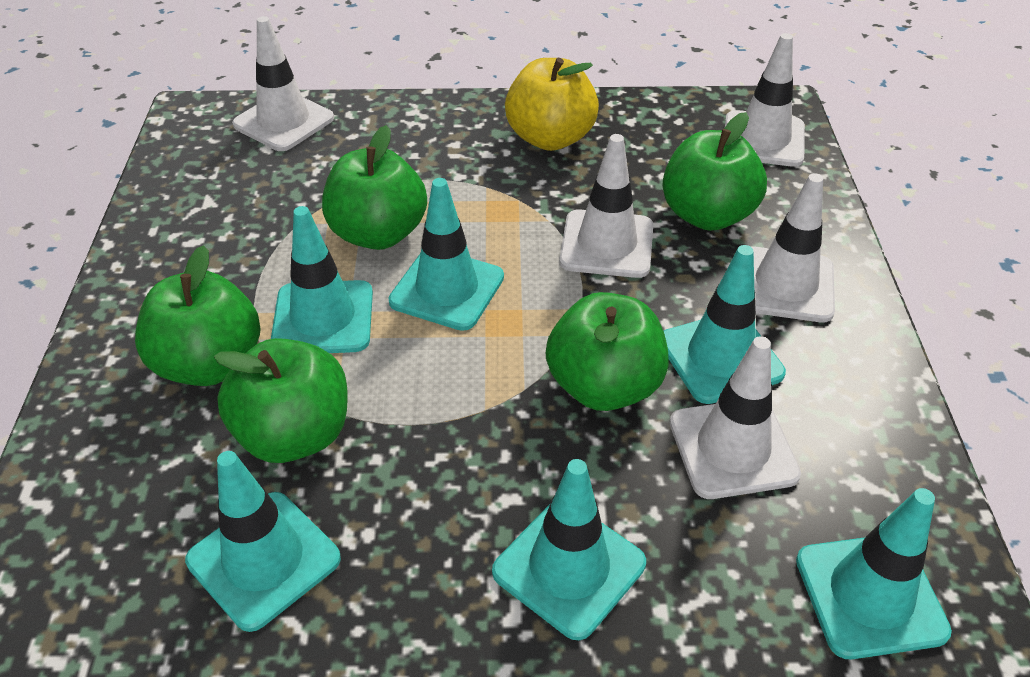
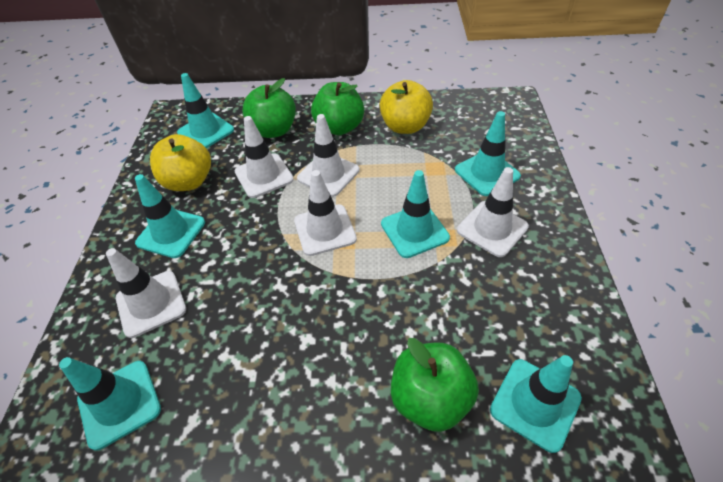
green apple: 5 -> 3
yellow apple: 1 -> 2

